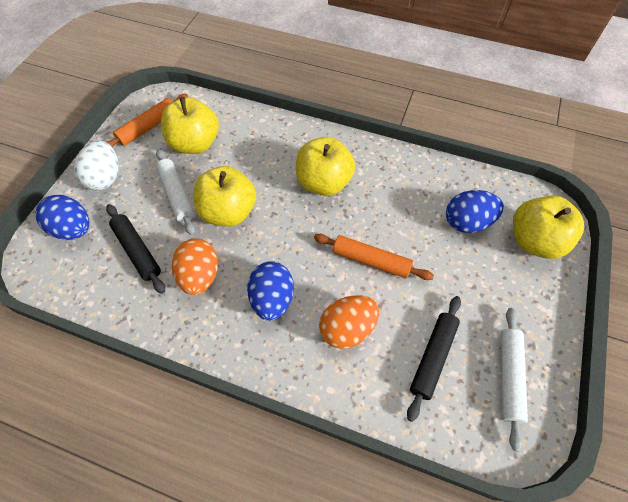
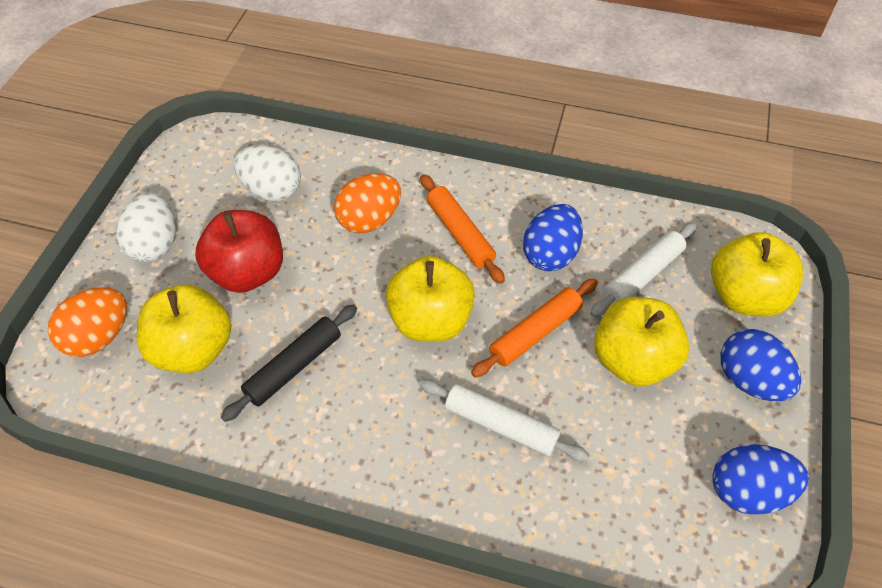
black rolling pin: 2 -> 1
red apple: 0 -> 1
white egg: 1 -> 2

